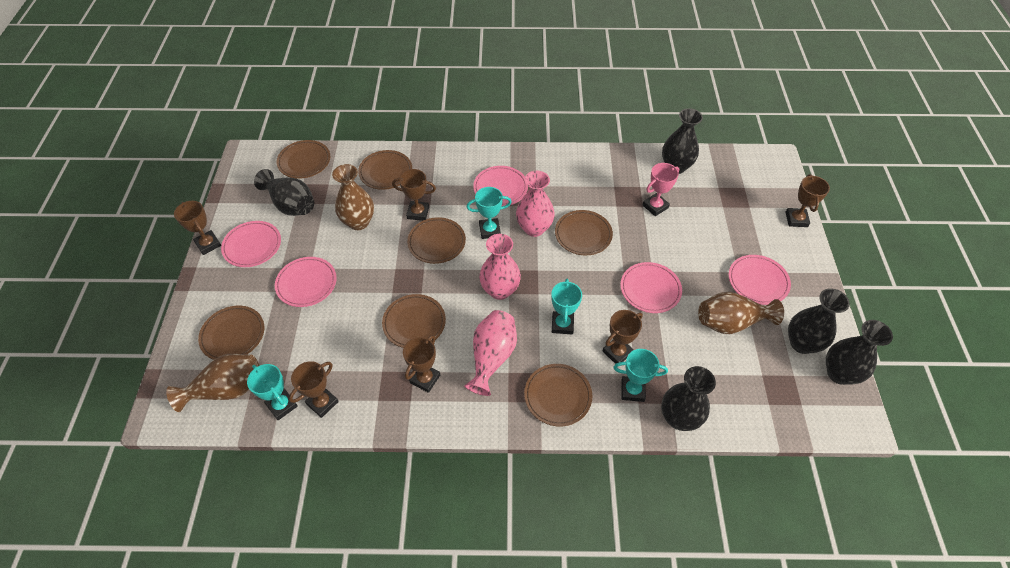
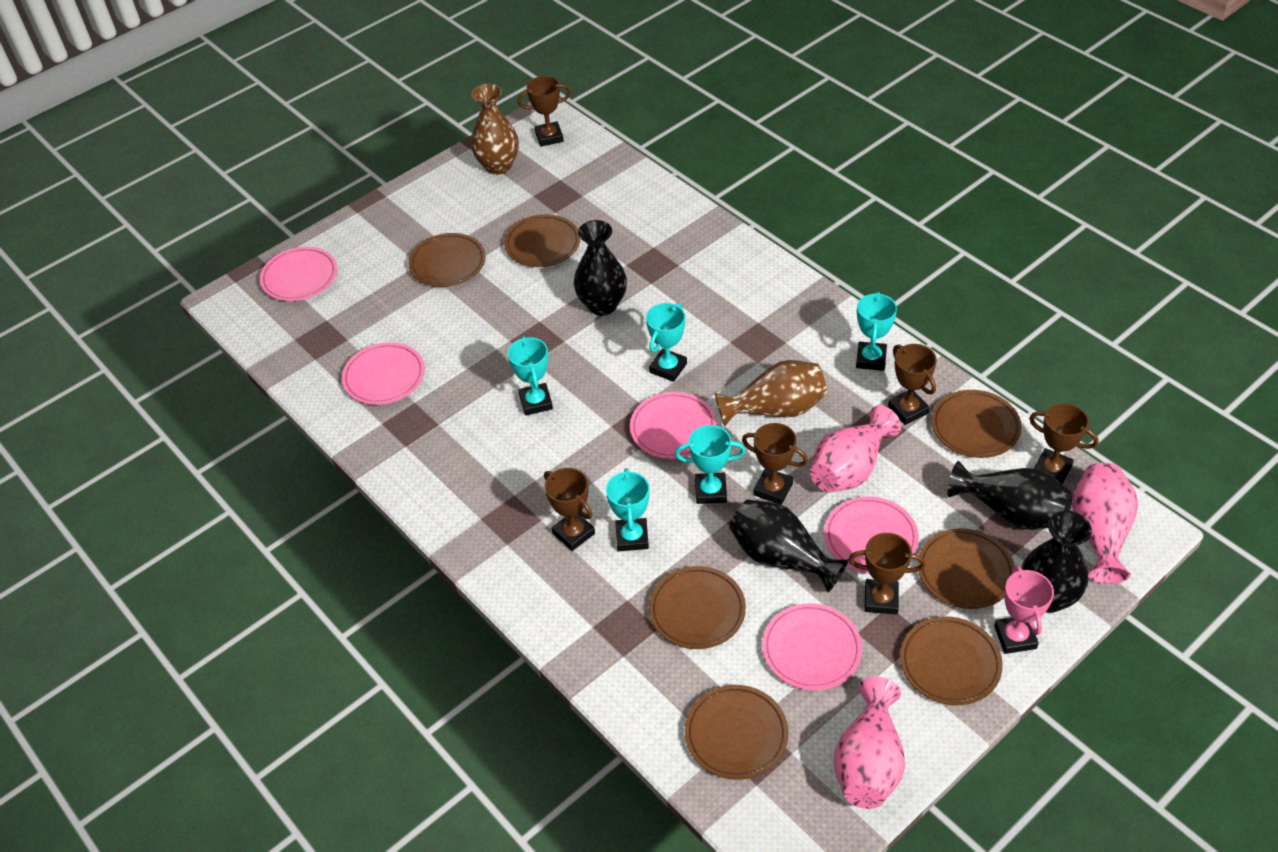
black vase: 5 -> 4
brown vase: 3 -> 2
turquoise trophy: 4 -> 5

